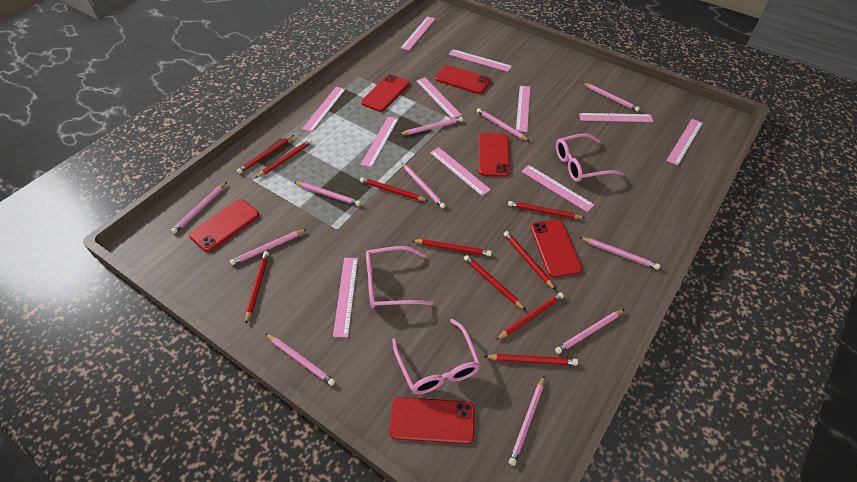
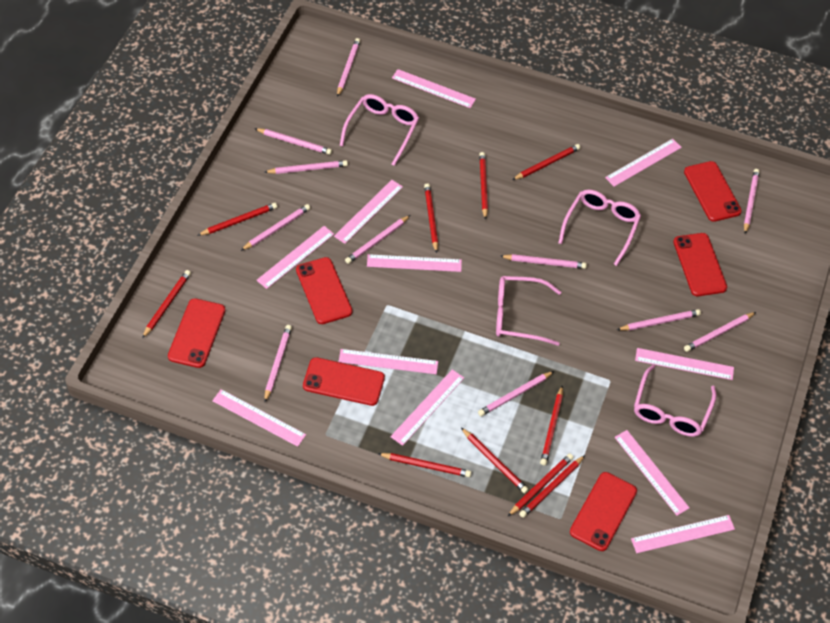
pink glasses: 3 -> 4

